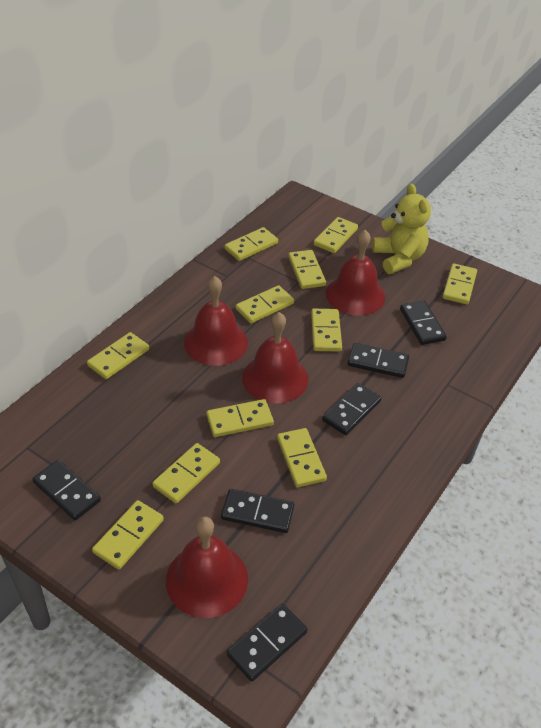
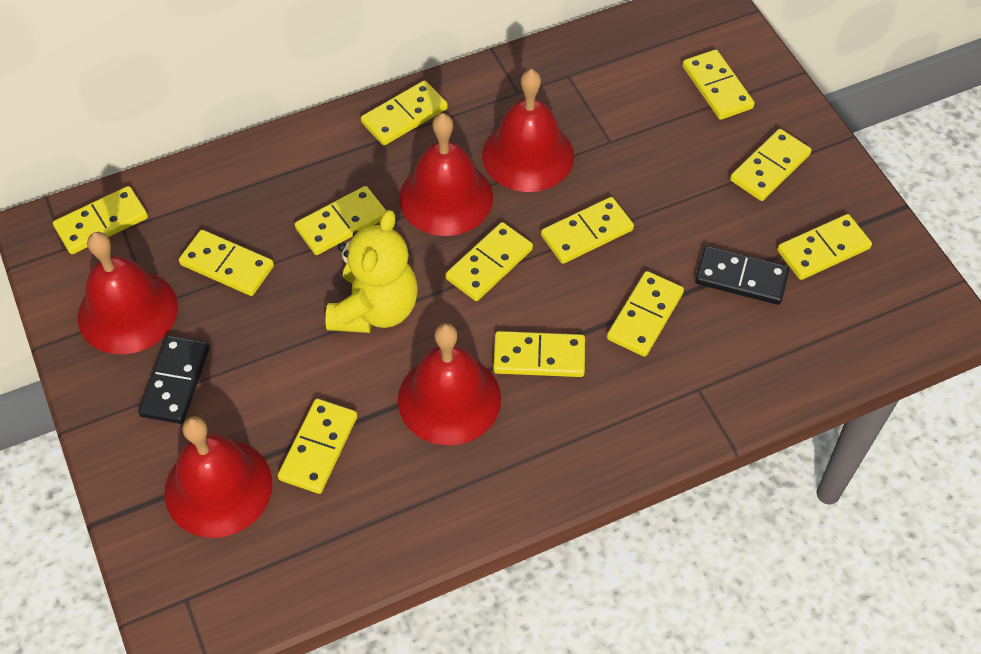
black domino: 6 -> 2
red bell: 4 -> 5
yellow domino: 11 -> 12

